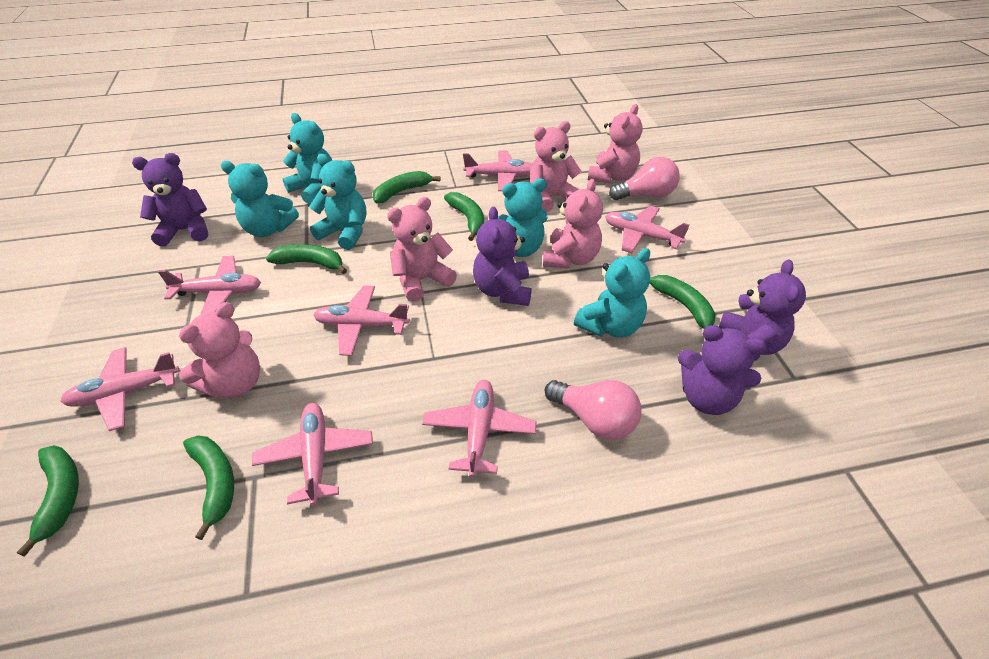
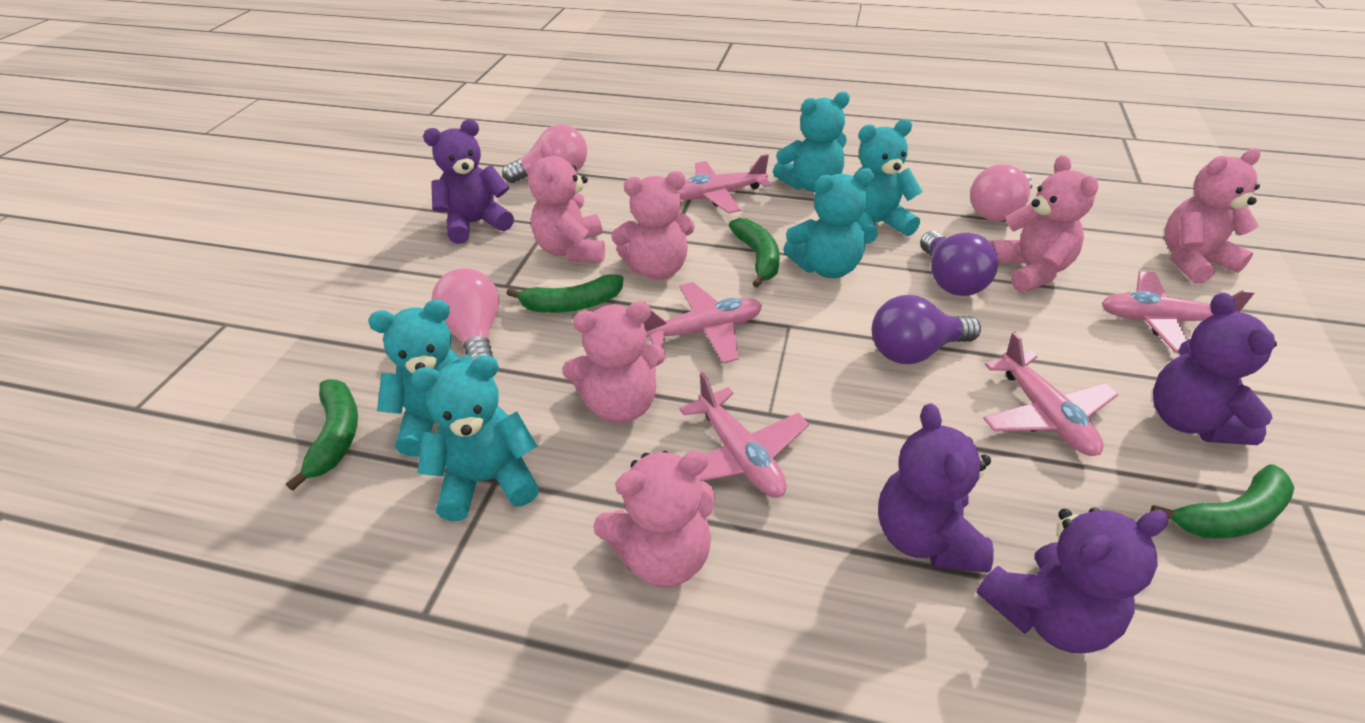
green banana: 6 -> 4
pink light bulb: 2 -> 3
pink plane: 7 -> 5
pink teddy bear: 5 -> 6
purple light bulb: 0 -> 2

